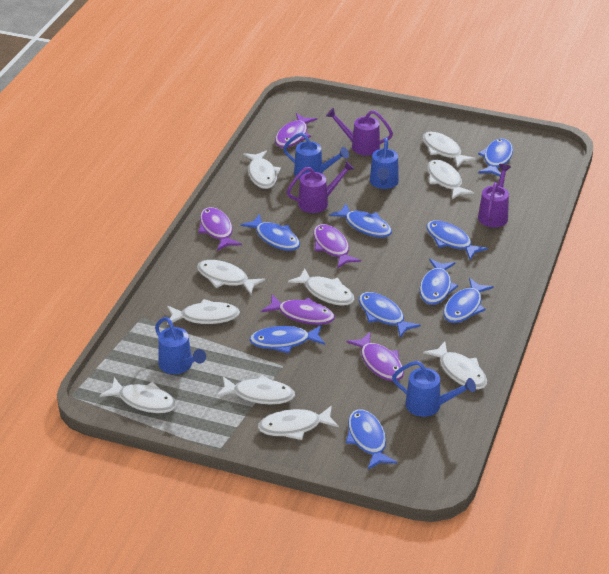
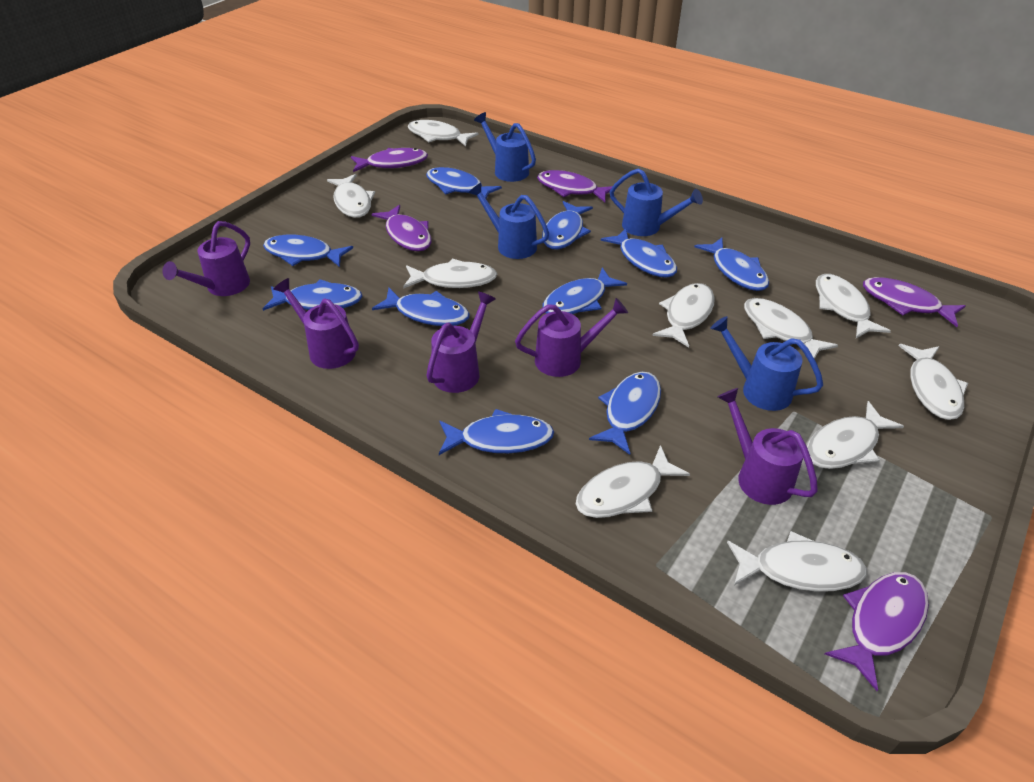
blue fish: 9 -> 10
purple watering can: 3 -> 5

